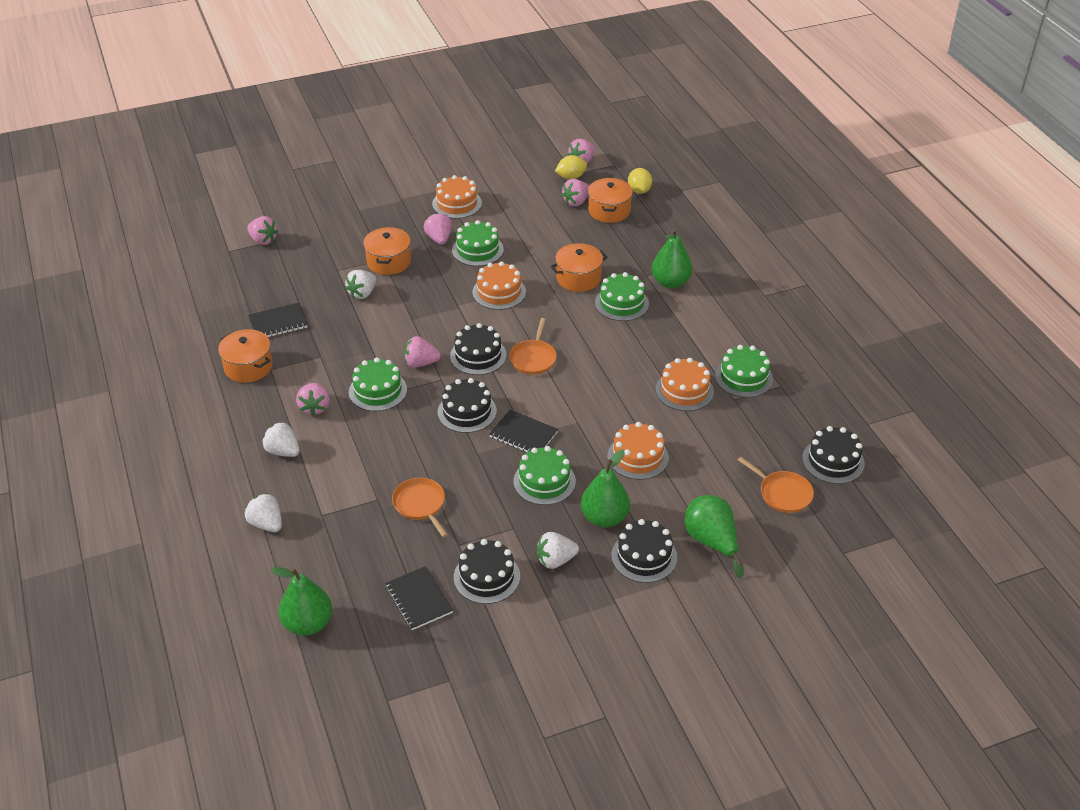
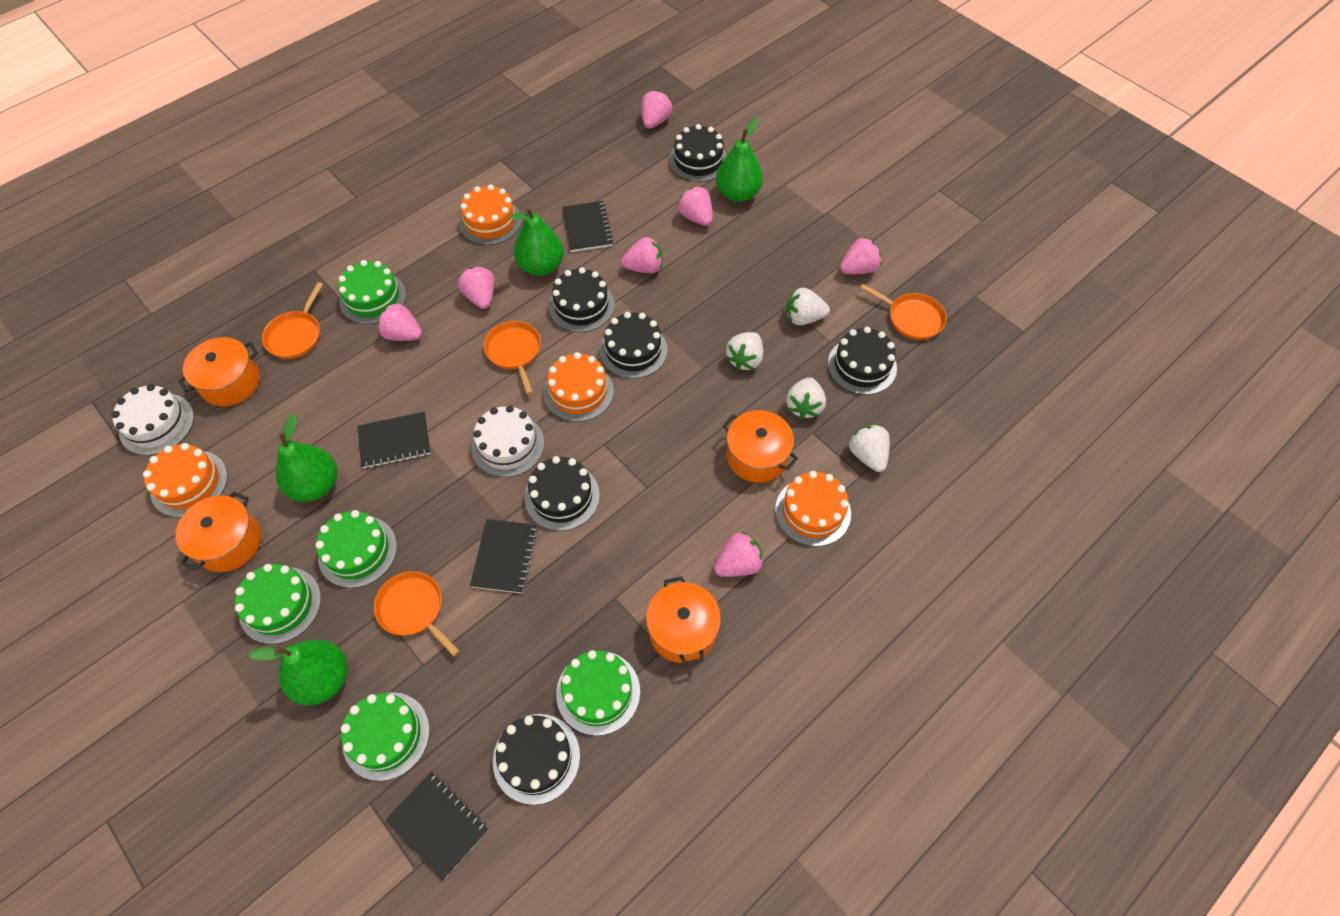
black cake: 5 -> 6
black notebook: 3 -> 4
orange pan: 3 -> 4
pink strawberry: 6 -> 7
white cake: 0 -> 2
yellow lemon: 2 -> 0

